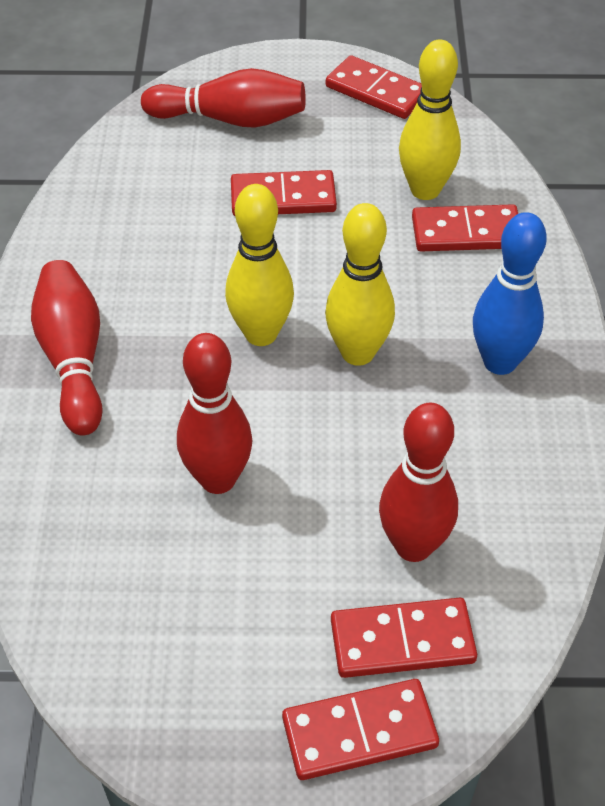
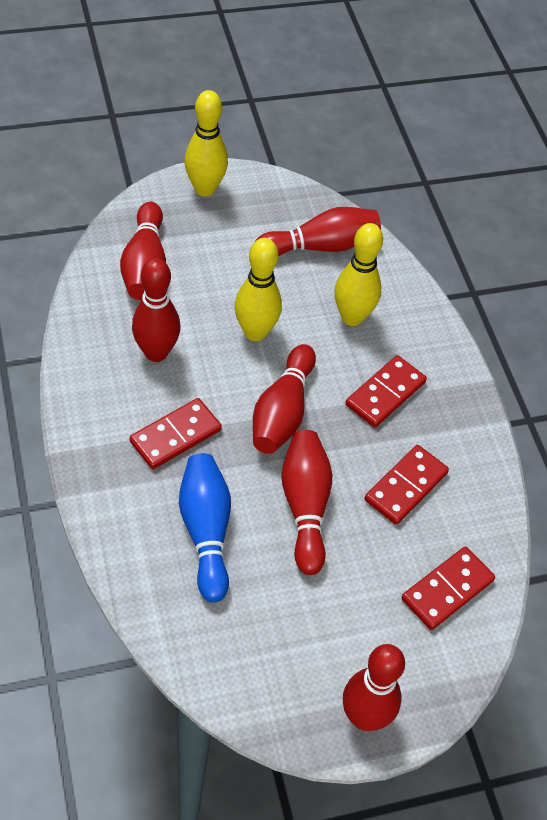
red bowling pin: 4 -> 6
red domino: 5 -> 4

